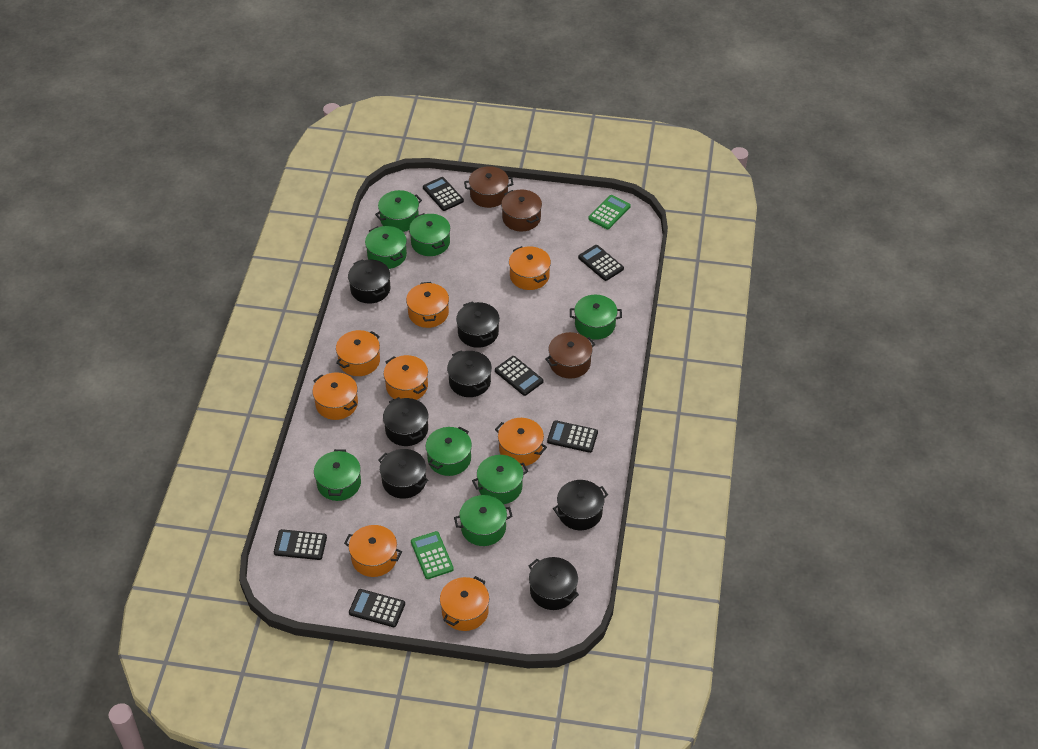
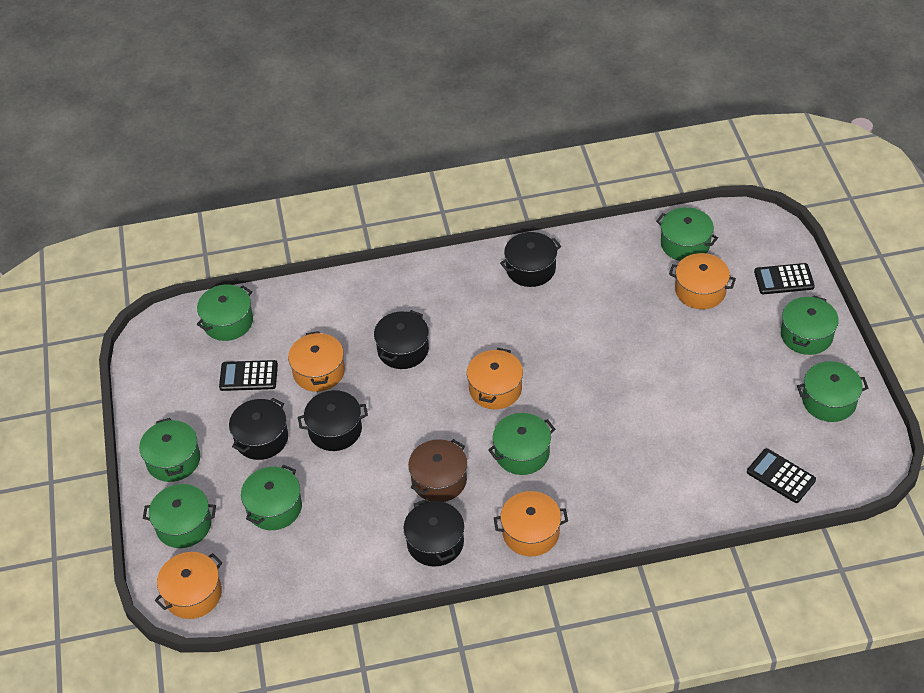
black calculator: 6 -> 3
black pot: 7 -> 5
brown pot: 3 -> 1
green calculator: 2 -> 0
orange pot: 8 -> 5

